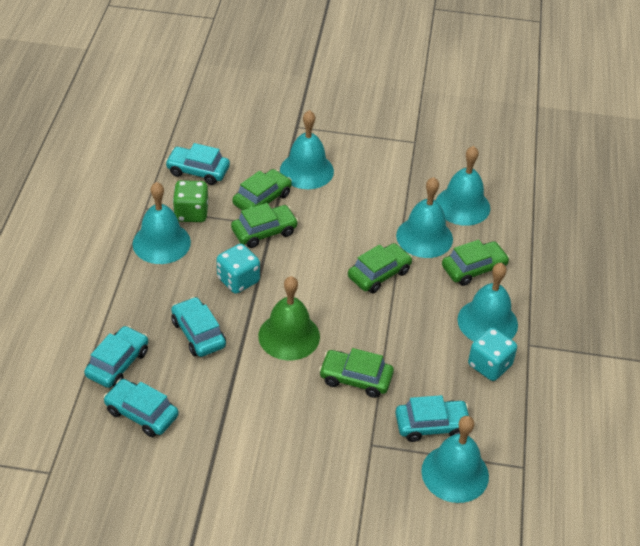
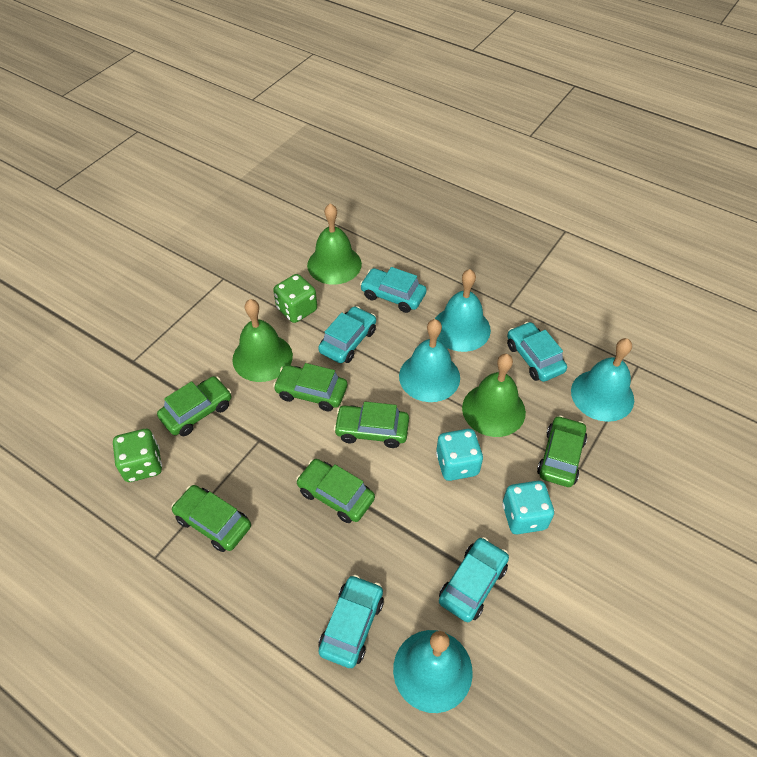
green bell: 1 -> 3
green car: 5 -> 6
green dice: 1 -> 2
turquoise bell: 6 -> 4

